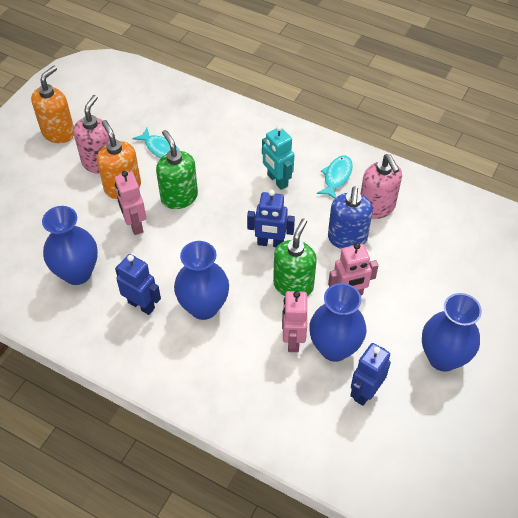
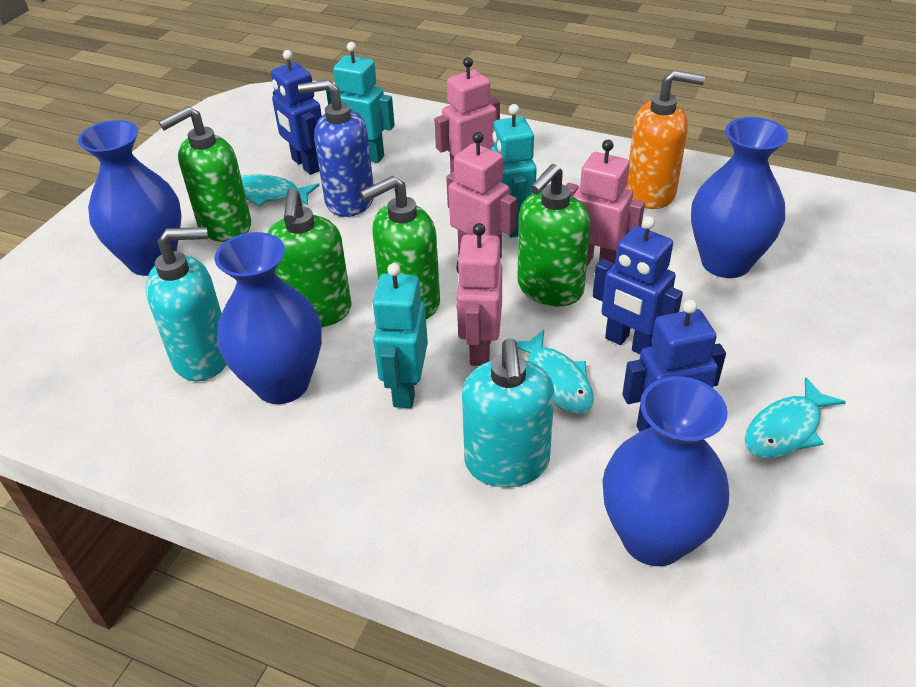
green soap dispenser: 2 -> 4
orange soap dispenser: 2 -> 1
pink robot: 3 -> 4
pink soap dispenser: 2 -> 0
turquoise fish: 2 -> 3
turquoise robot: 1 -> 3
turquoise soap dispenser: 0 -> 2

